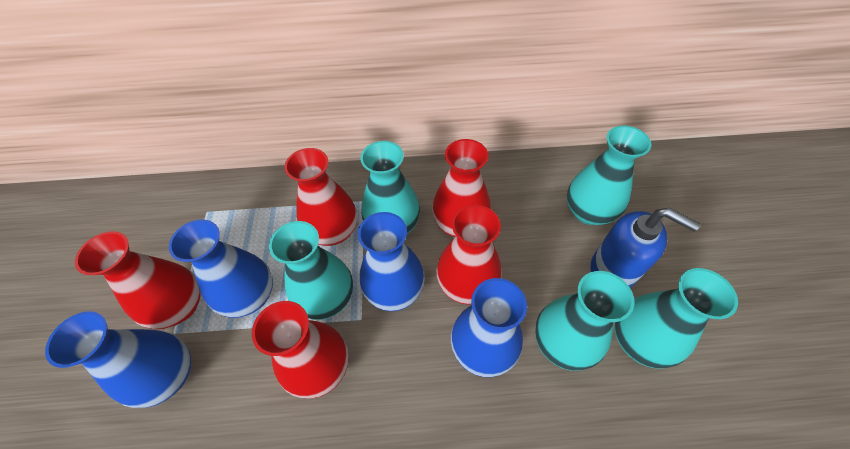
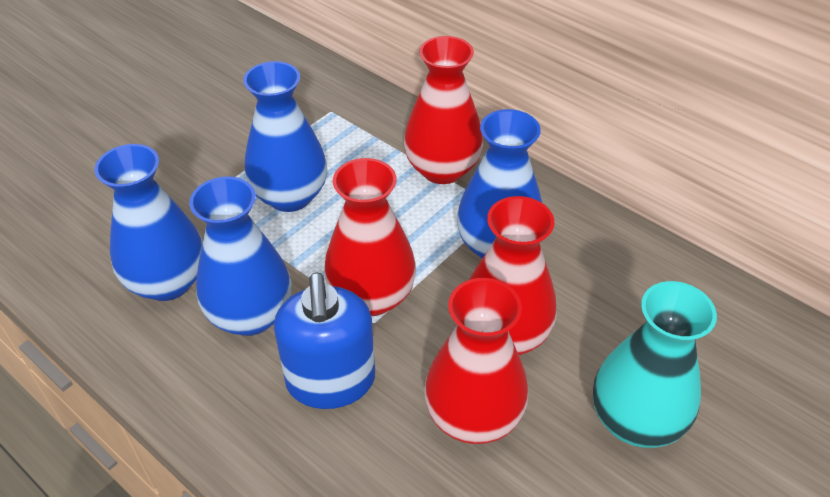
red vase: 5 -> 4
turquoise vase: 5 -> 1

